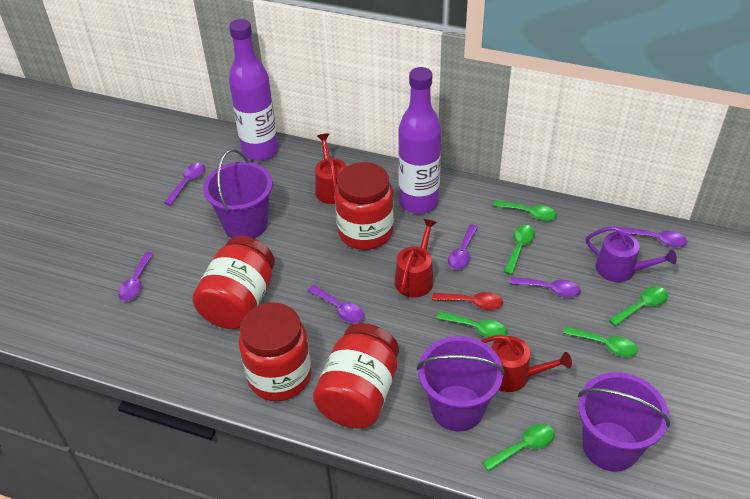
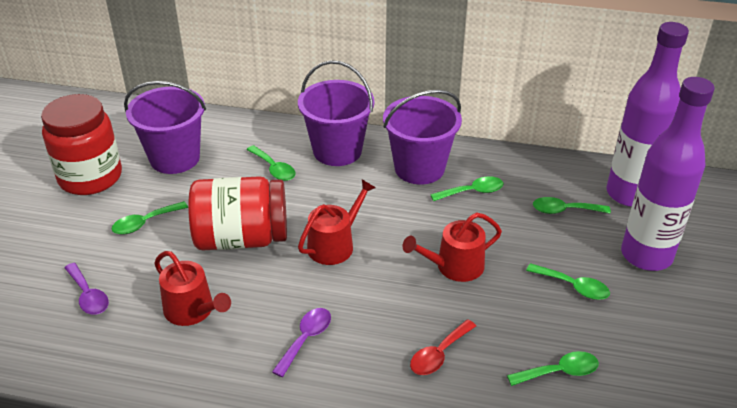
purple spoon: 6 -> 2
purple watering can: 1 -> 0
red jar: 4 -> 2

